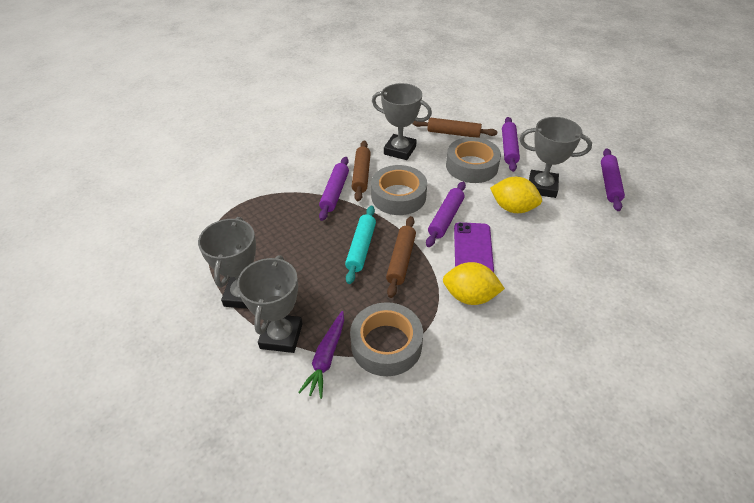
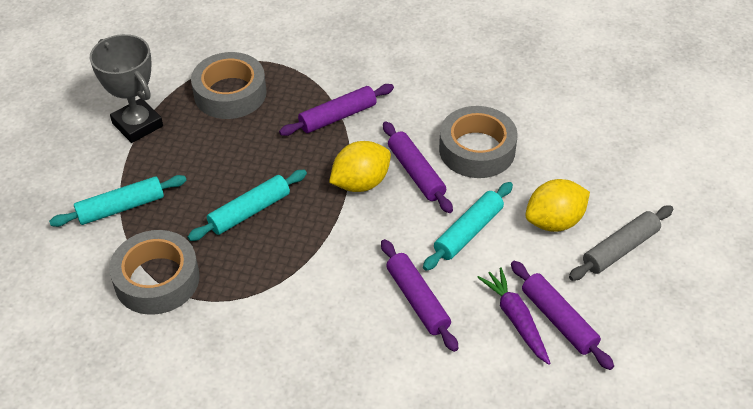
brown rolling pin: 3 -> 0
grey rolling pin: 0 -> 1
grey trophy: 4 -> 1
purple phone: 1 -> 0
turquoise rolling pin: 1 -> 3

